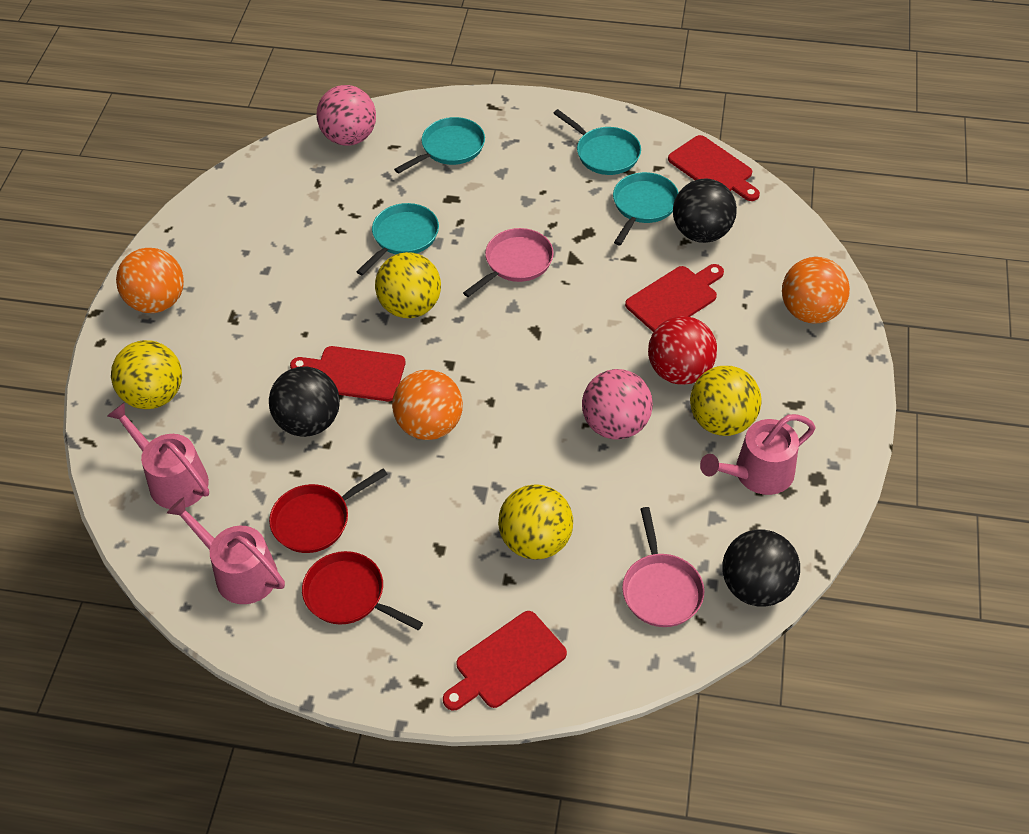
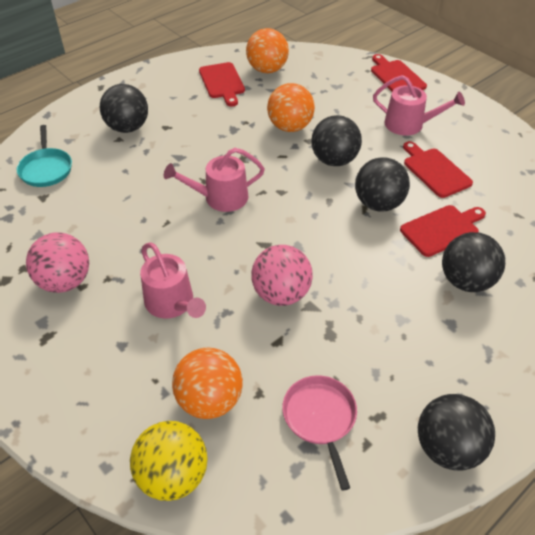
black ball: 3 -> 5
pink pan: 2 -> 1
red ball: 1 -> 0
red pan: 2 -> 0
turquoise pan: 4 -> 1
yellow ball: 4 -> 1

